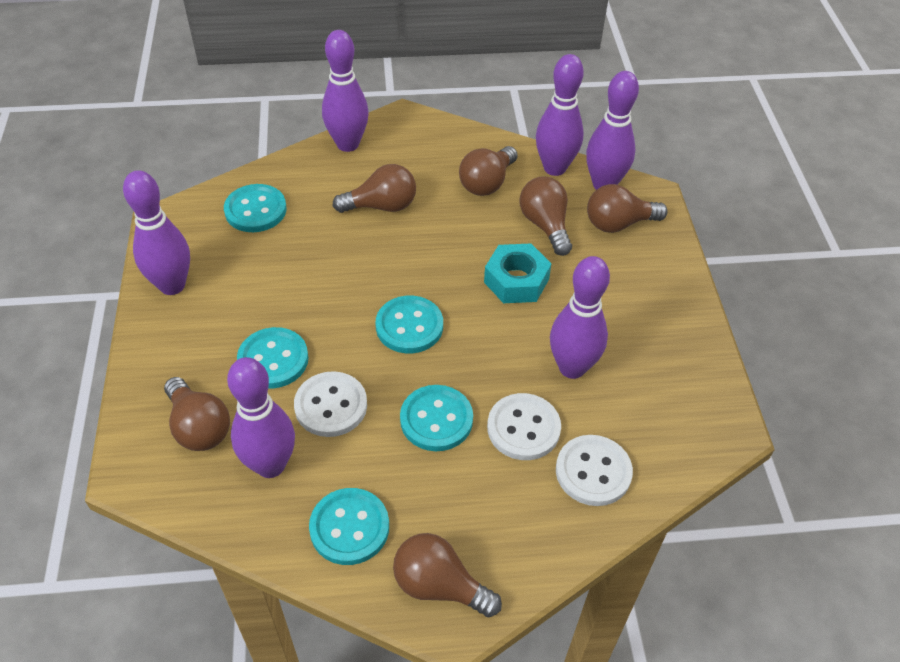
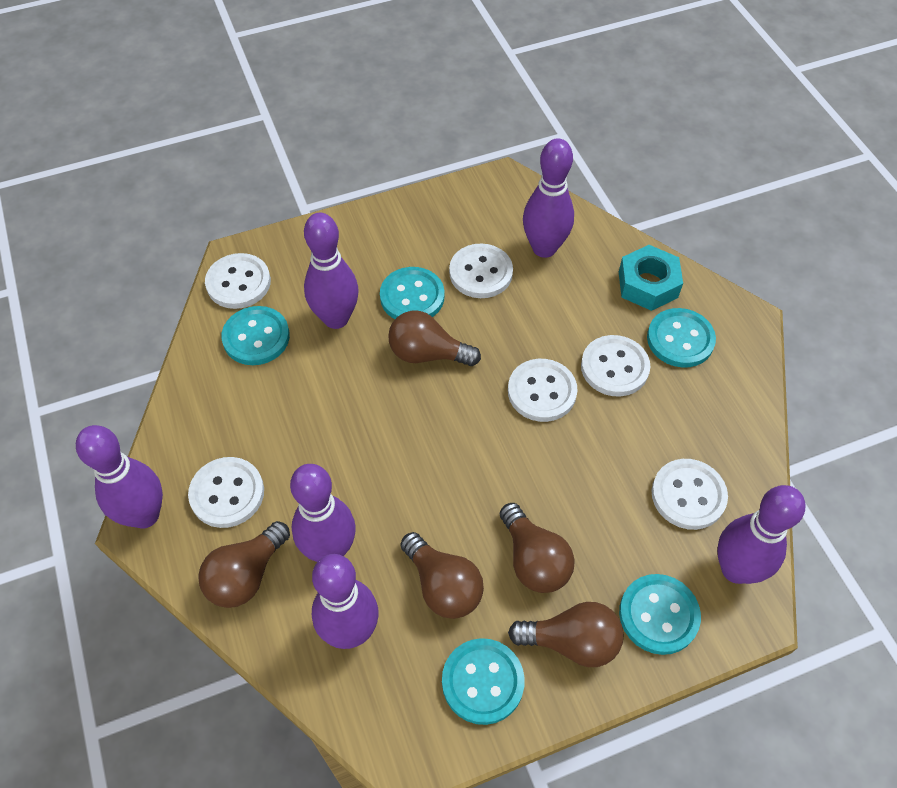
brown light bulb: 6 -> 5
white button: 3 -> 6

